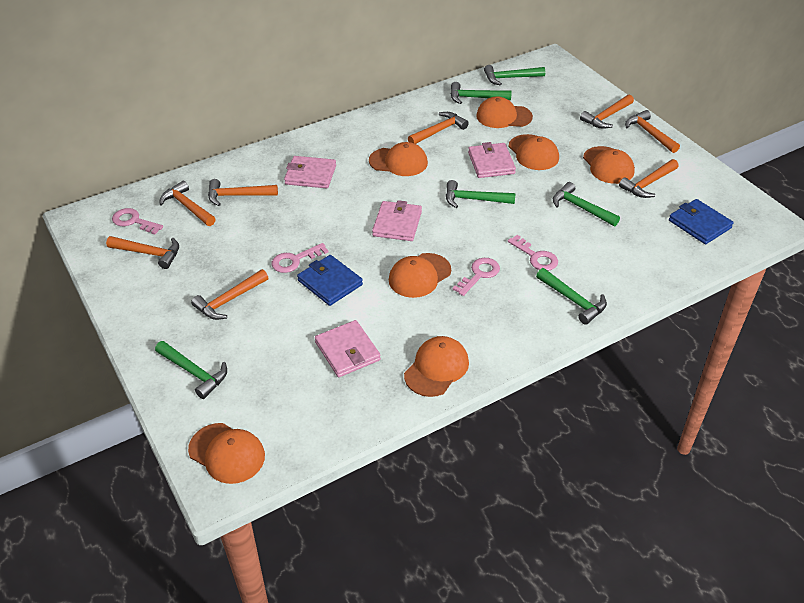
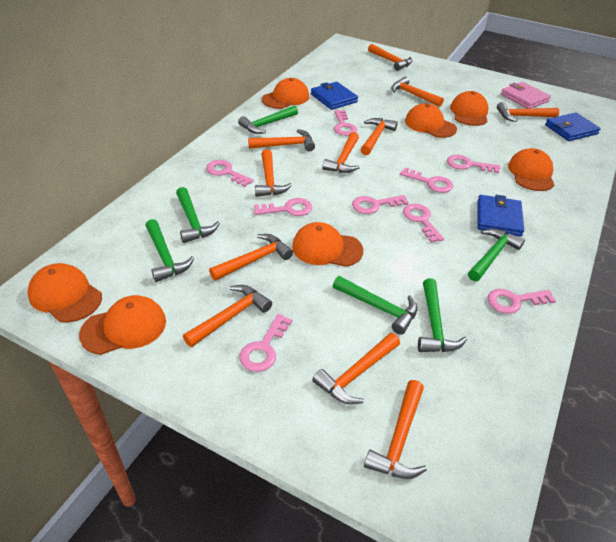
blue wallet: 2 -> 3
orange hammer: 8 -> 11
pink key: 4 -> 9
pink wallet: 4 -> 1

